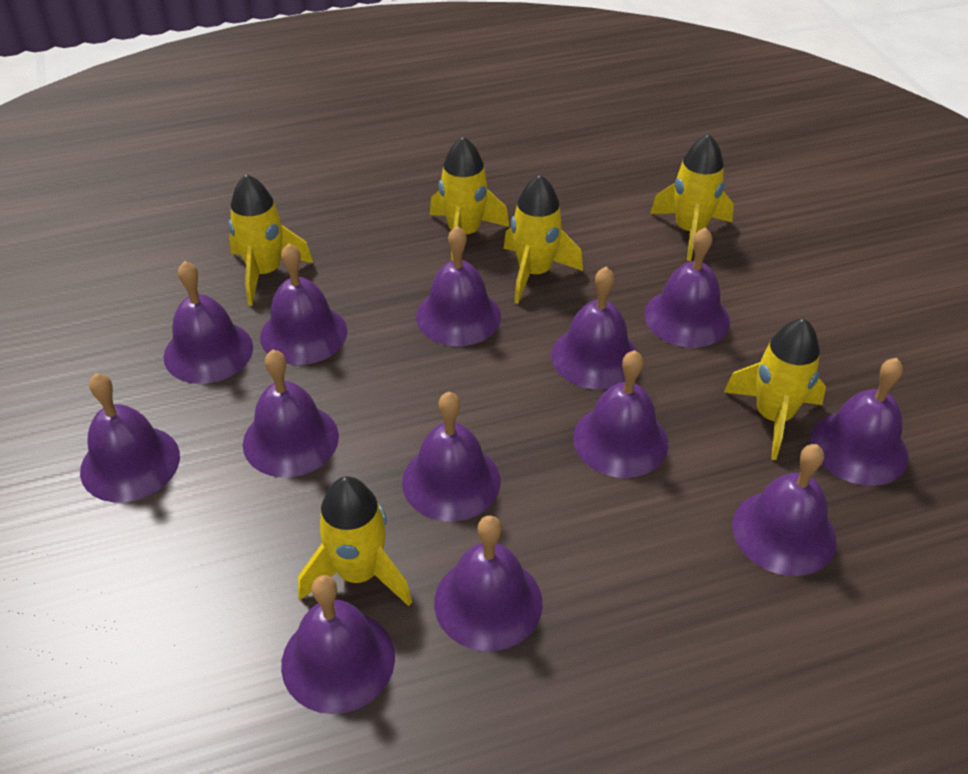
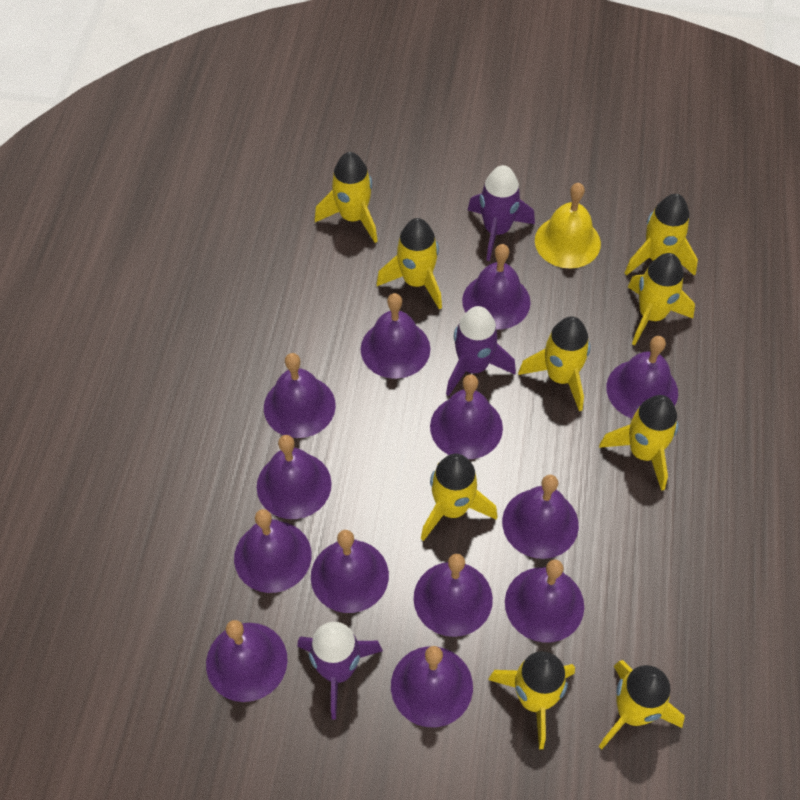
purple rocket: 0 -> 3
yellow bell: 0 -> 1
yellow rocket: 6 -> 9

